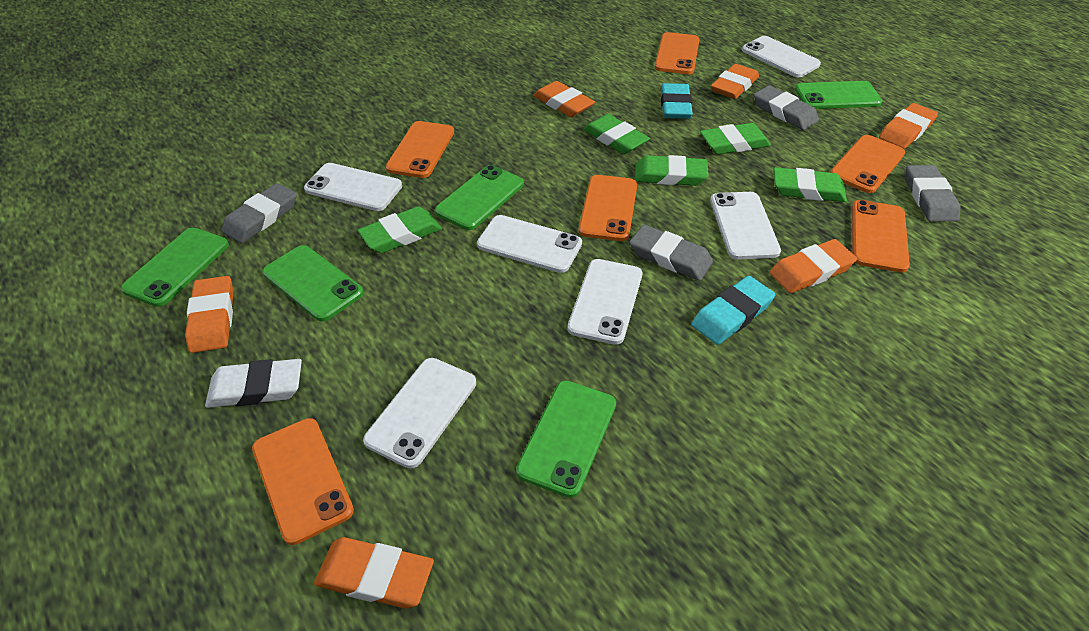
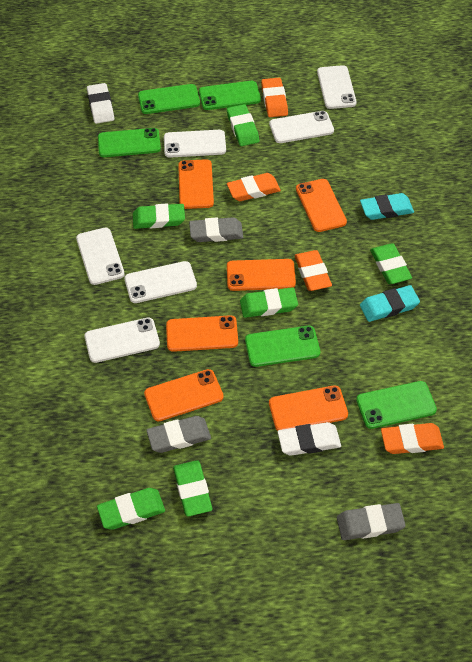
green eraser: 5 -> 6
grey eraser: 4 -> 3
orange eraser: 6 -> 4
white eraser: 1 -> 2

